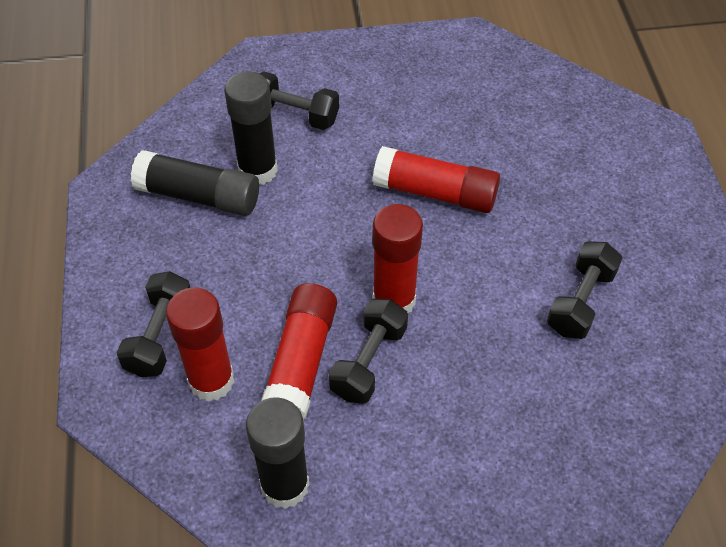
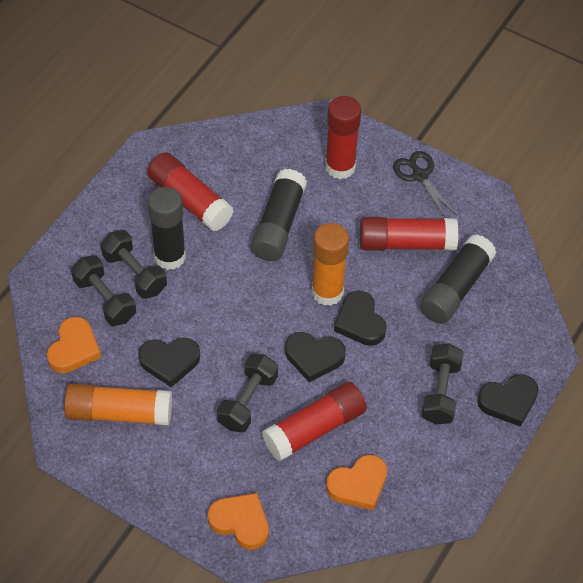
black heart: 0 -> 4
black scissors: 0 -> 1
orange glue stick: 0 -> 2
orange heart: 0 -> 3

